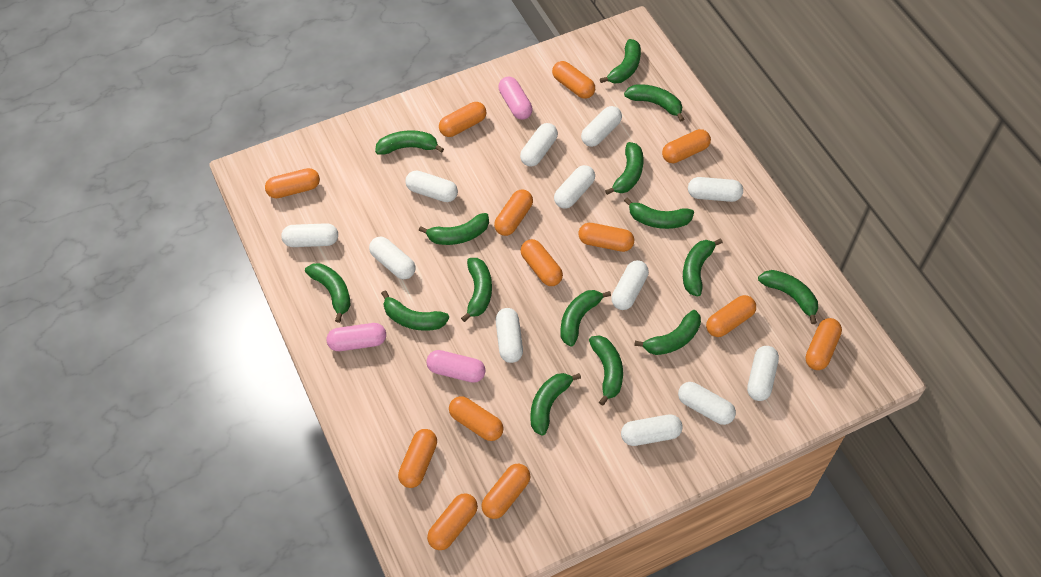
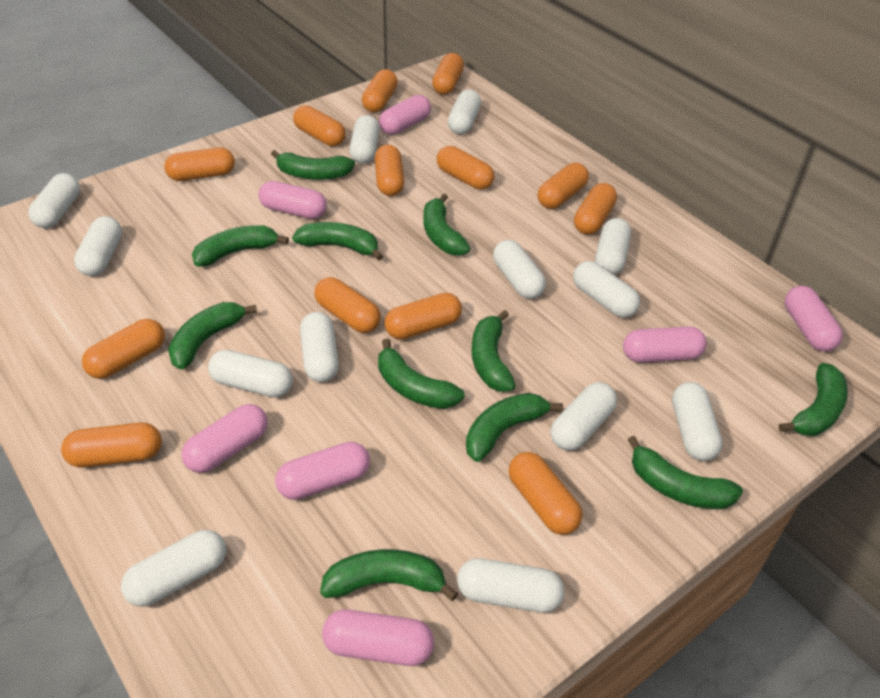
green banana: 15 -> 11
pink capsule: 3 -> 7
white capsule: 12 -> 13

